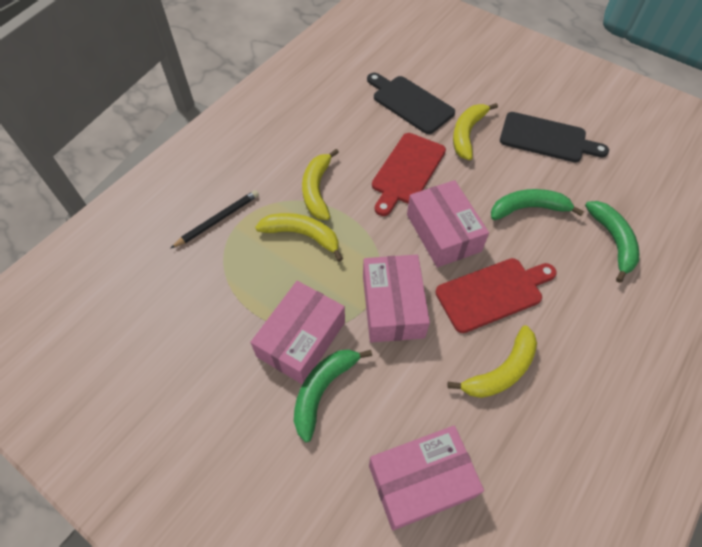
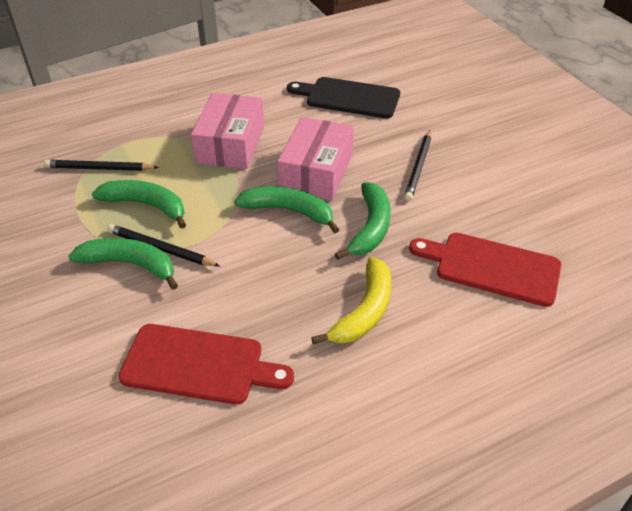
black cutting board: 2 -> 1
black pencil: 1 -> 3
green banana: 3 -> 4
pink box: 4 -> 2
yellow banana: 4 -> 1

